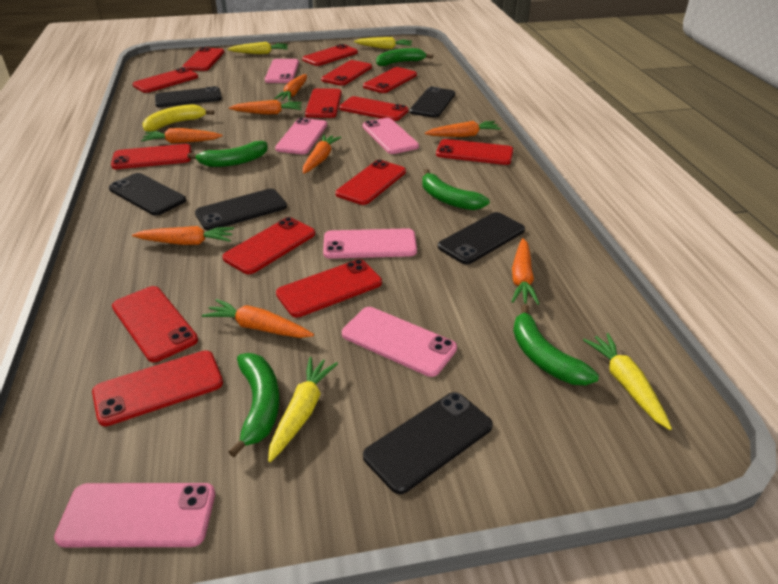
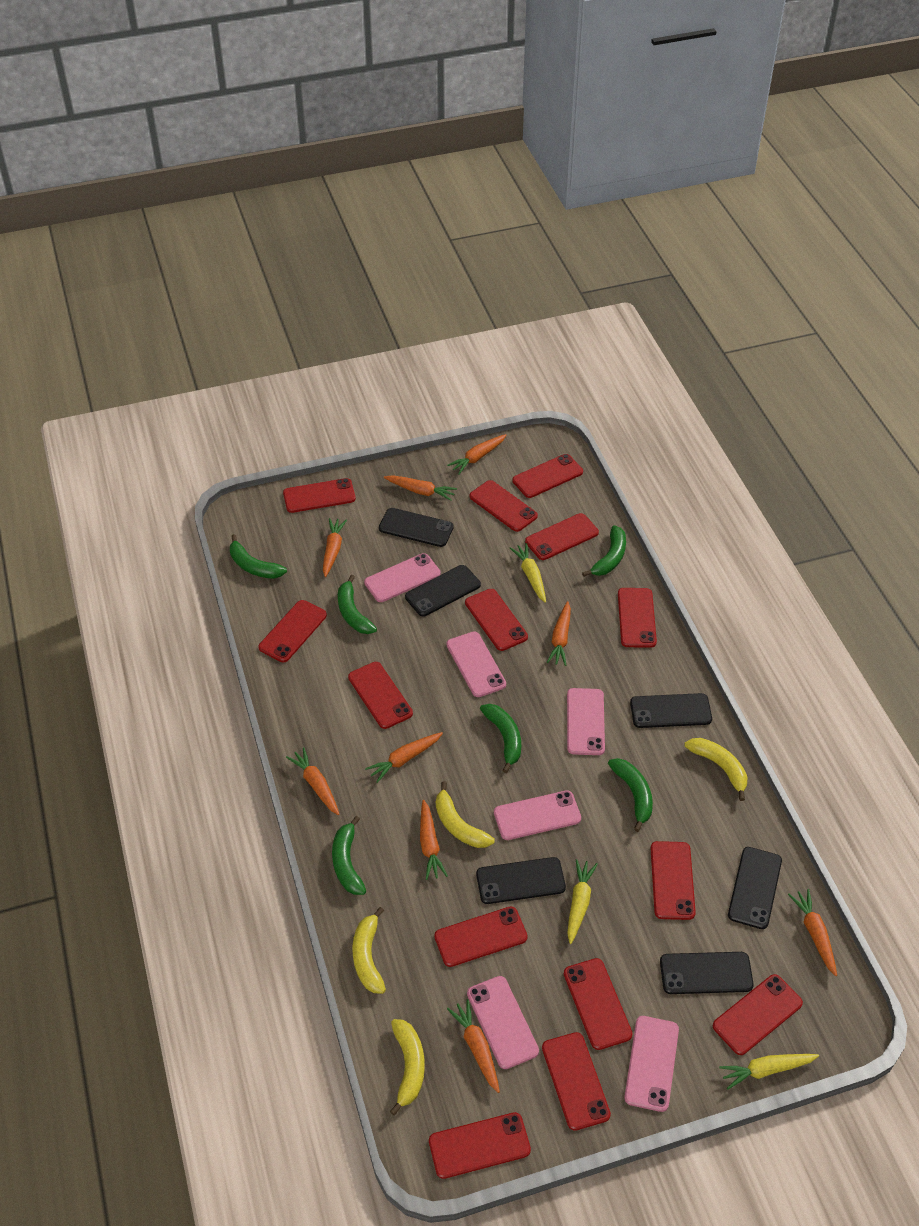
green banana: 5 -> 6
orange carrot: 8 -> 9
yellow banana: 1 -> 4
yellow carrot: 4 -> 3

